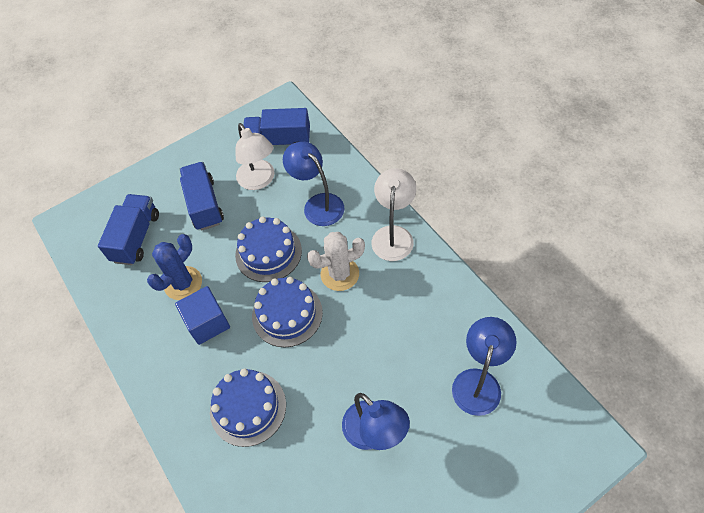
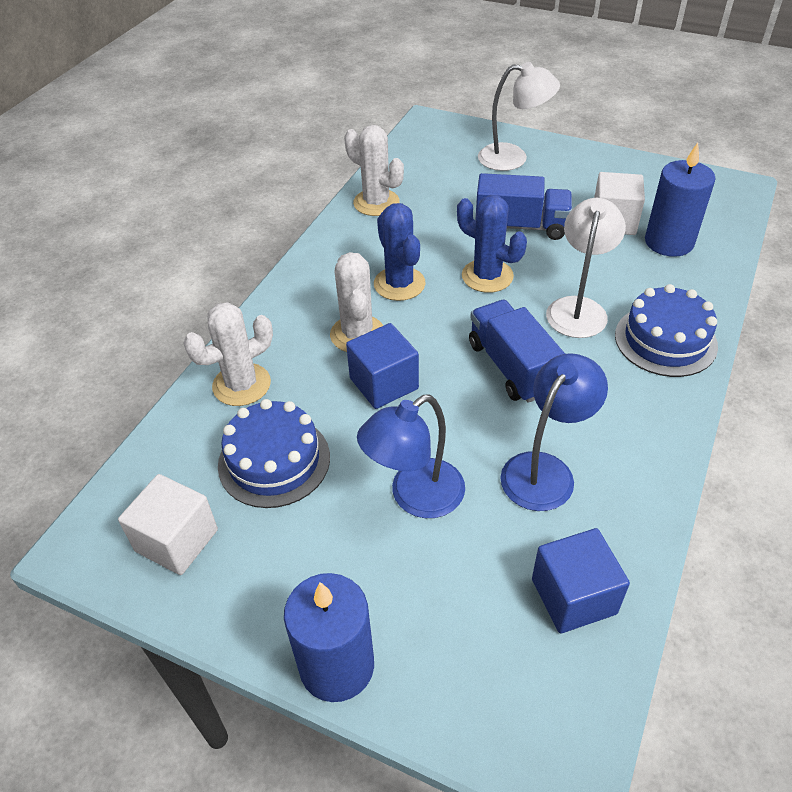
blue cactus: 1 -> 2
blue cake: 3 -> 2
blue candle: 0 -> 2
blue cube: 1 -> 2
blue lamp: 3 -> 2
blue truck: 3 -> 2
white cactus: 1 -> 3
white cube: 0 -> 2

